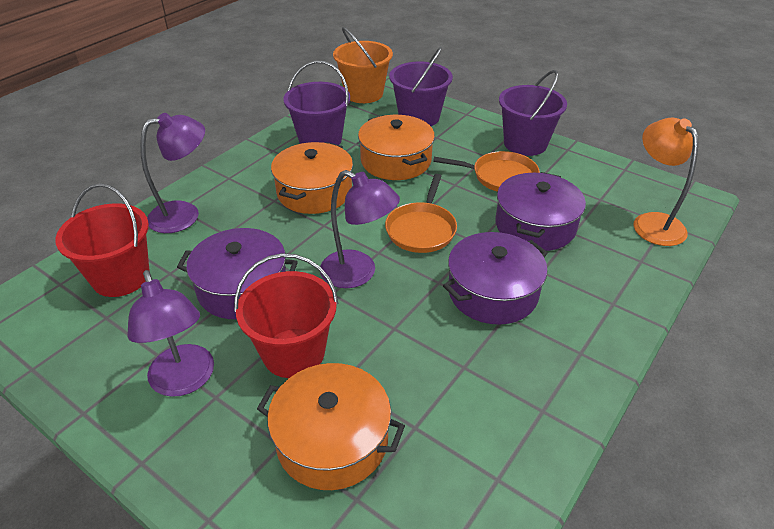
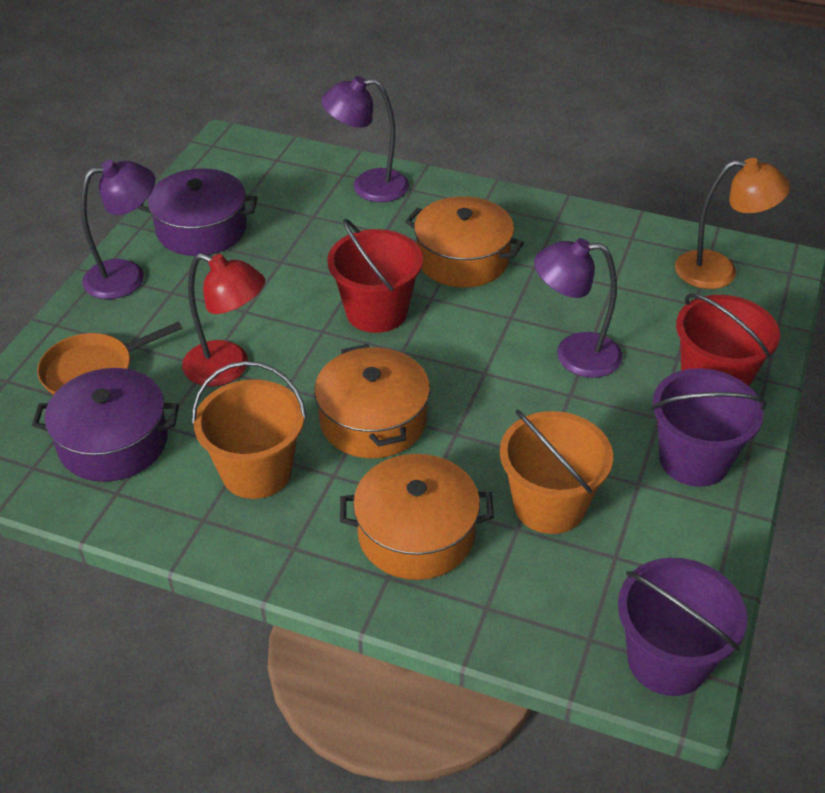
orange bucket: 1 -> 2
orange pan: 2 -> 1
purple bucket: 3 -> 2
purple pot: 3 -> 2
red lamp: 0 -> 1

